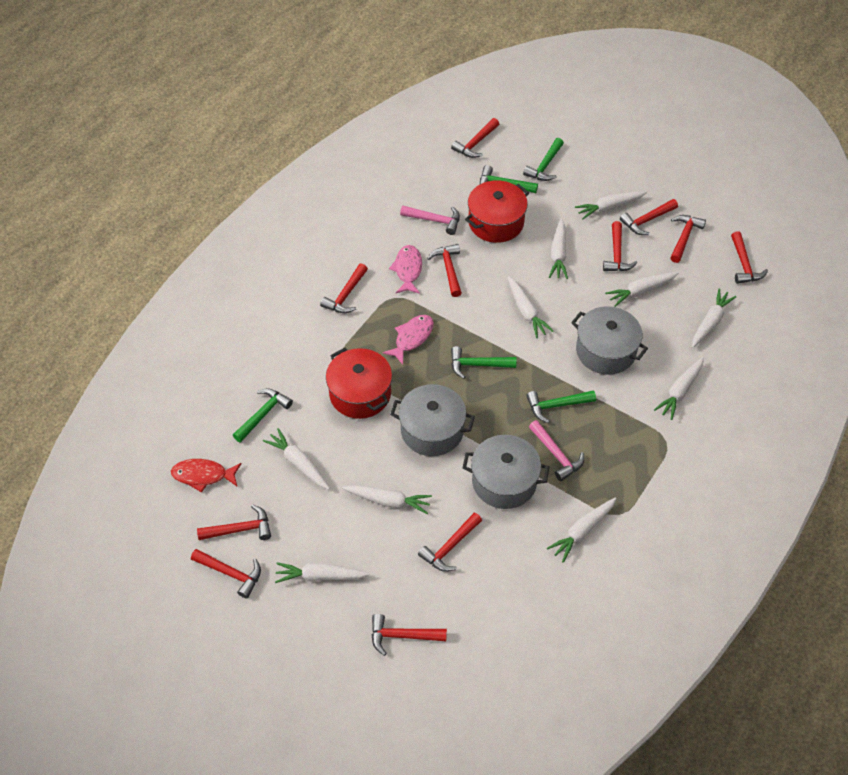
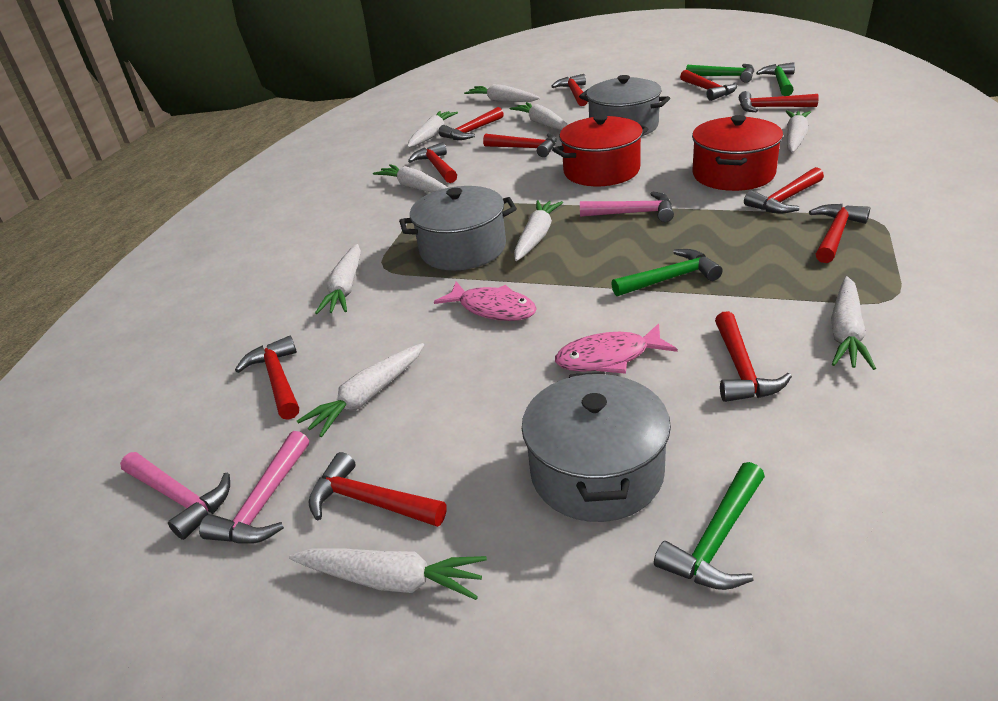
green hammer: 5 -> 4
pink hammer: 2 -> 3
red fish: 1 -> 0

